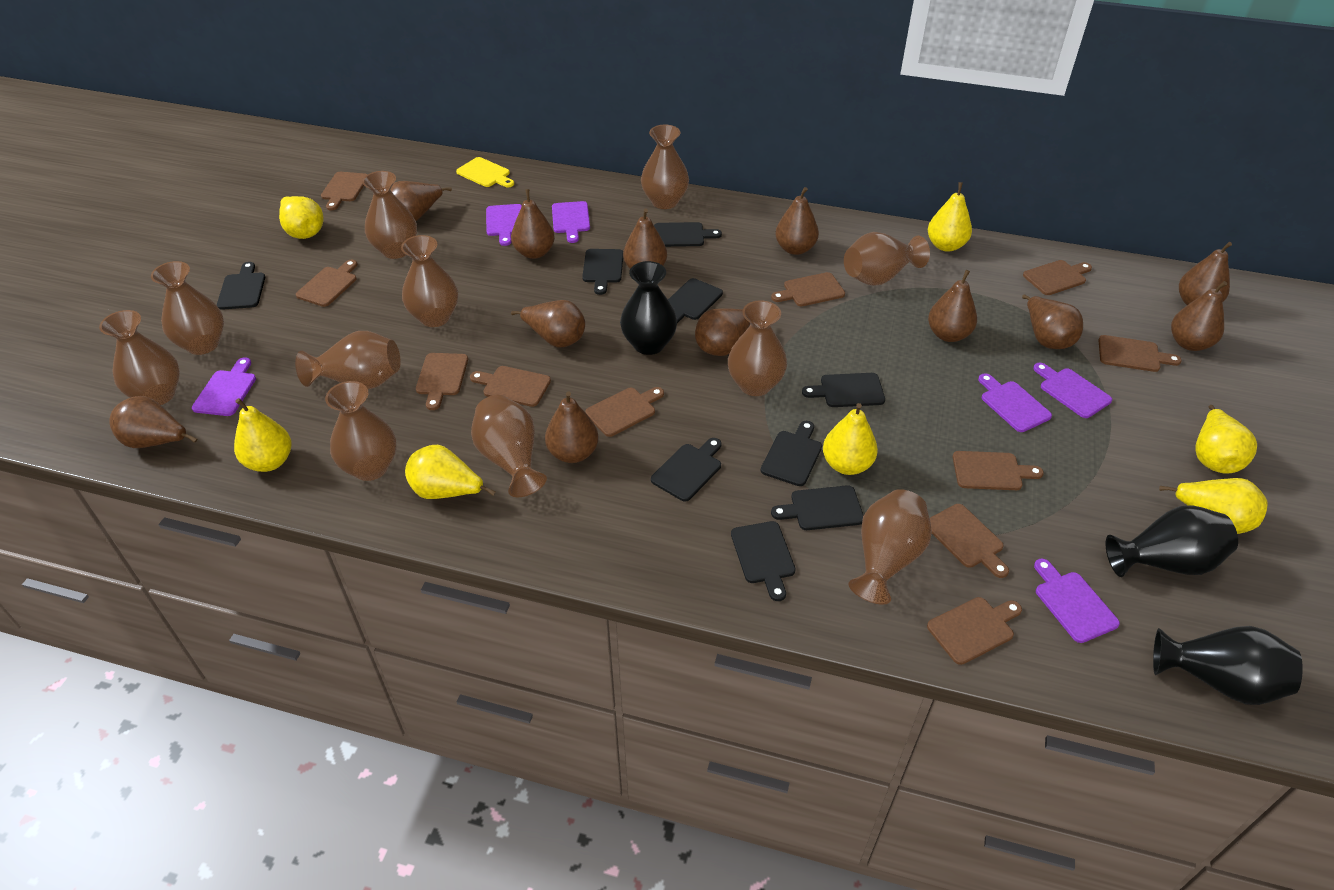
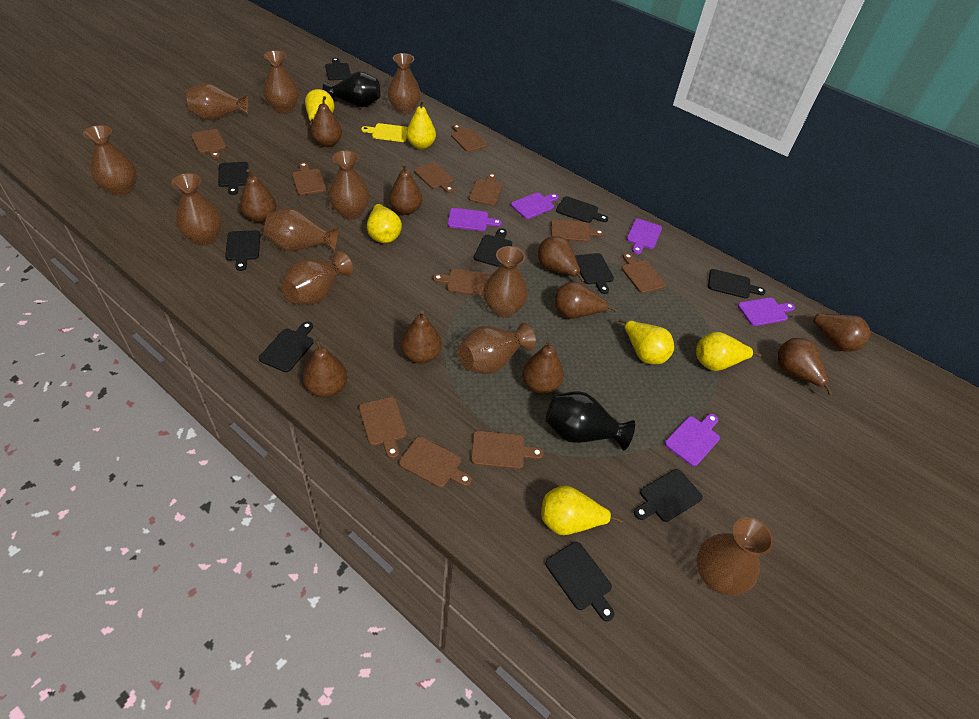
black cutting board: 9 -> 10
black vase: 3 -> 2
brown pear: 12 -> 10
purple cutting board: 6 -> 5
yellow pear: 7 -> 6

